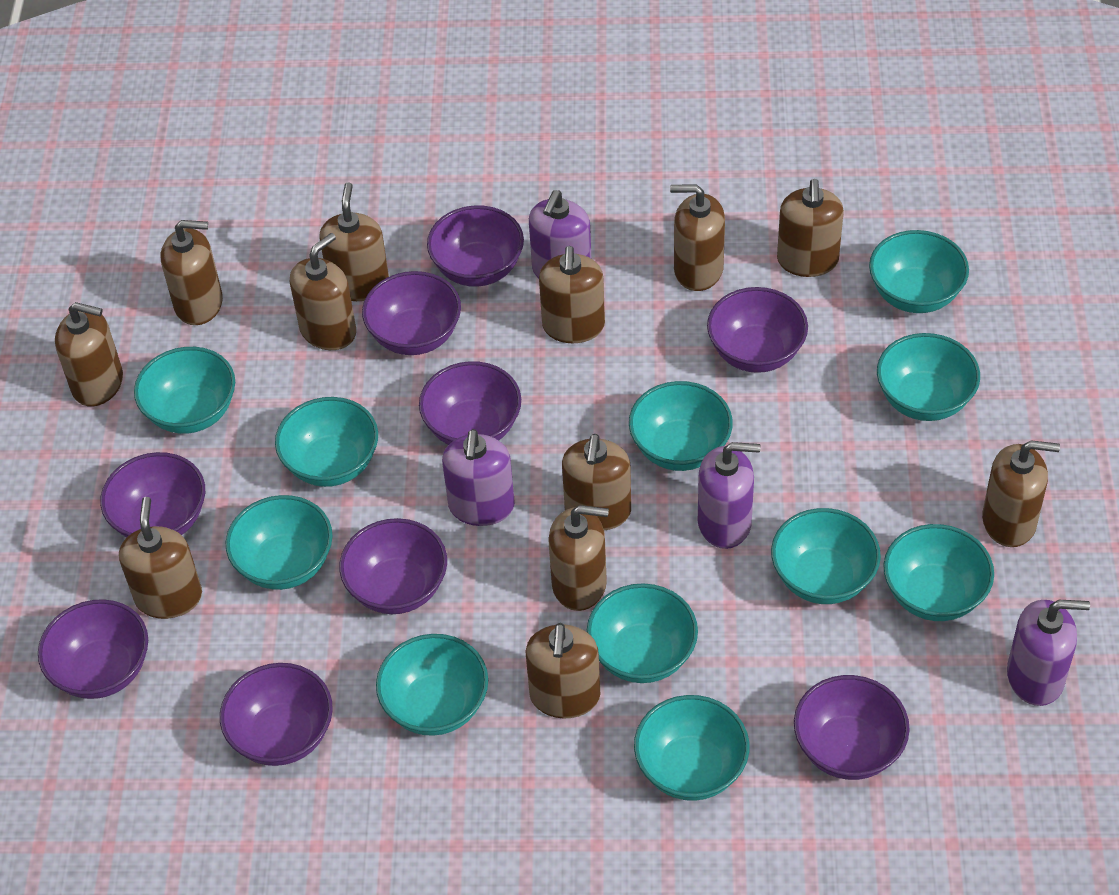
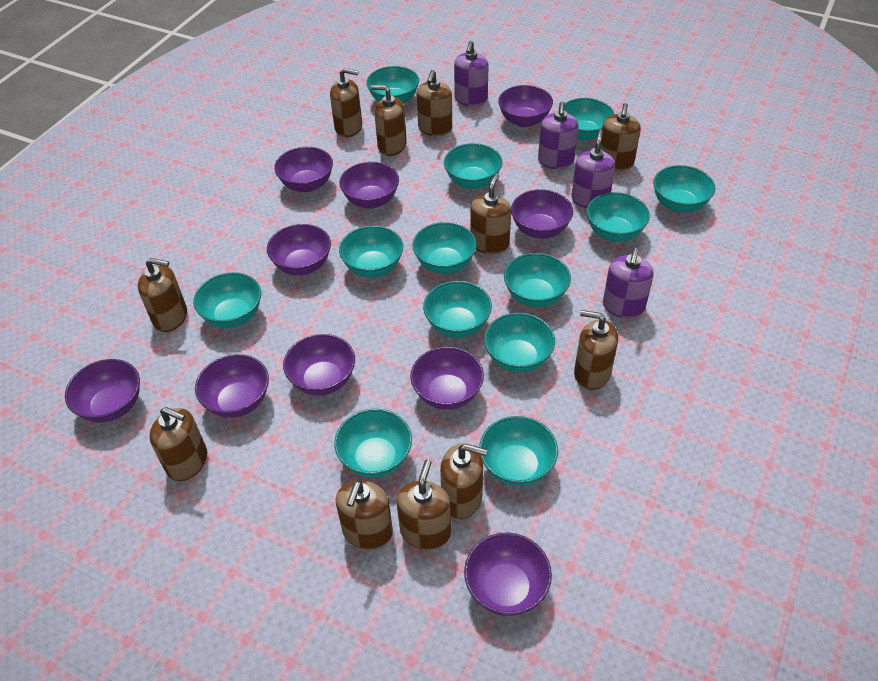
brown soap dispenser: 12 -> 11
purple bowl: 9 -> 10
turquoise bowl: 11 -> 13

